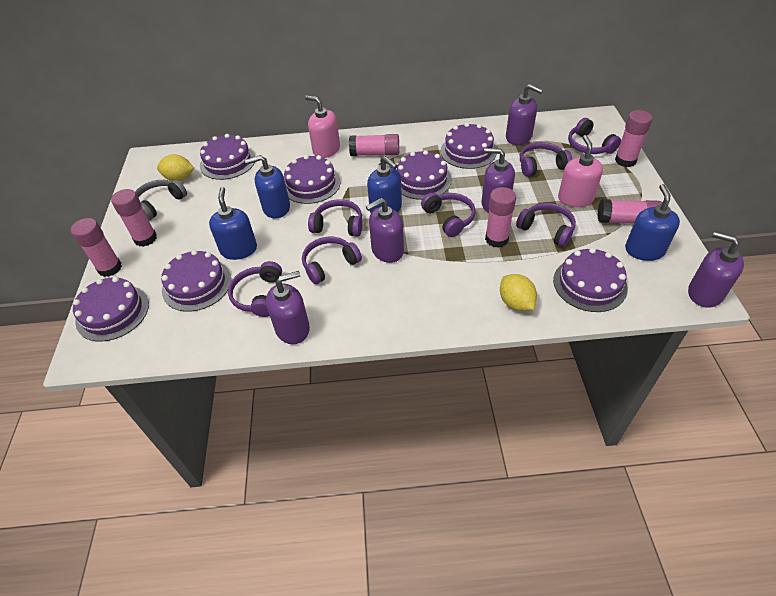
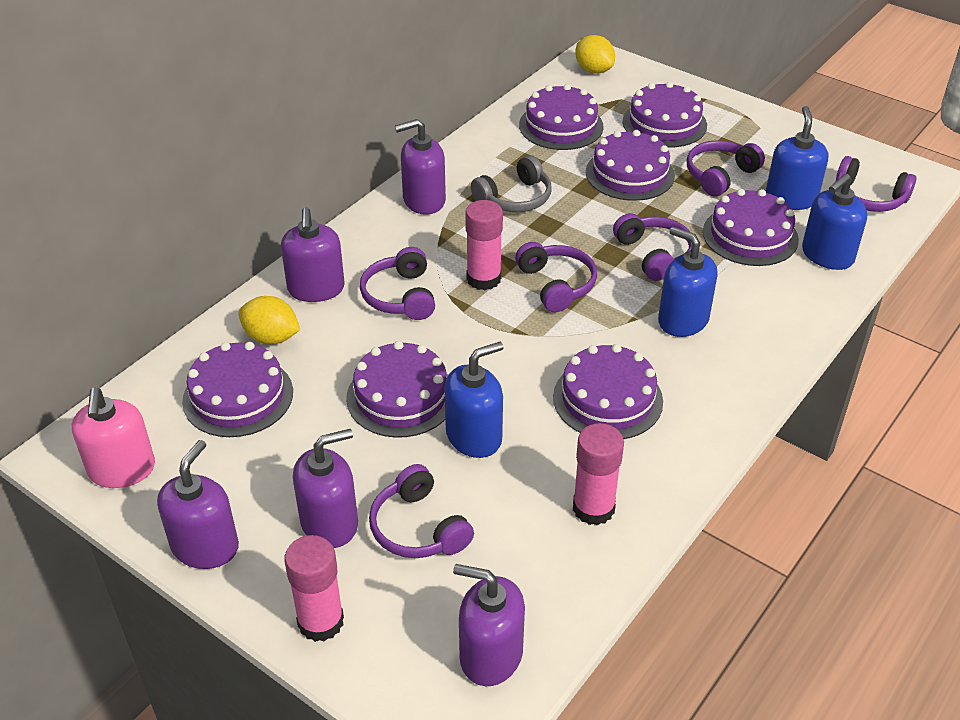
pink glue stick: 6 -> 3
pink soap dispenser: 2 -> 1
purple headphones: 7 -> 6

